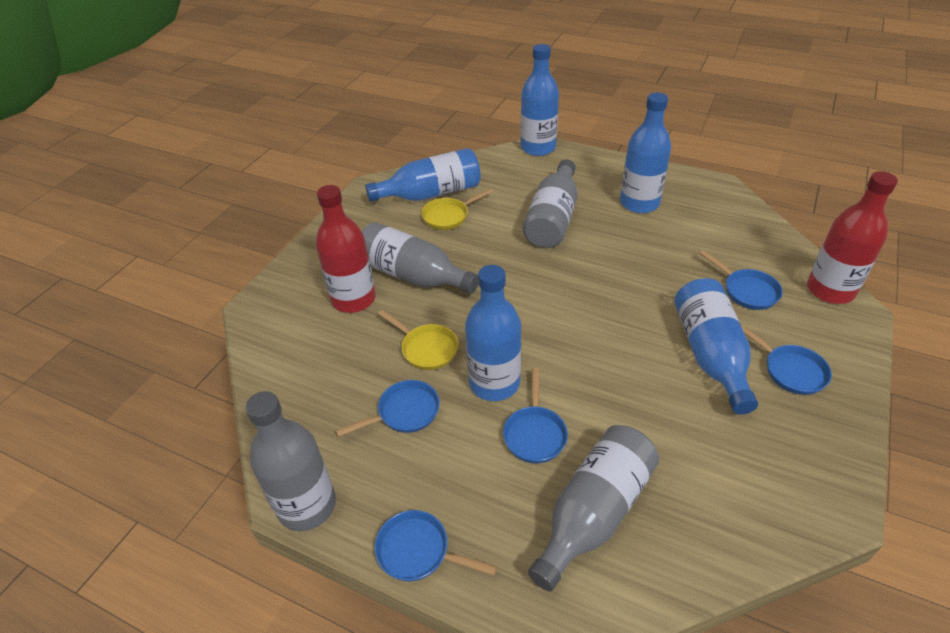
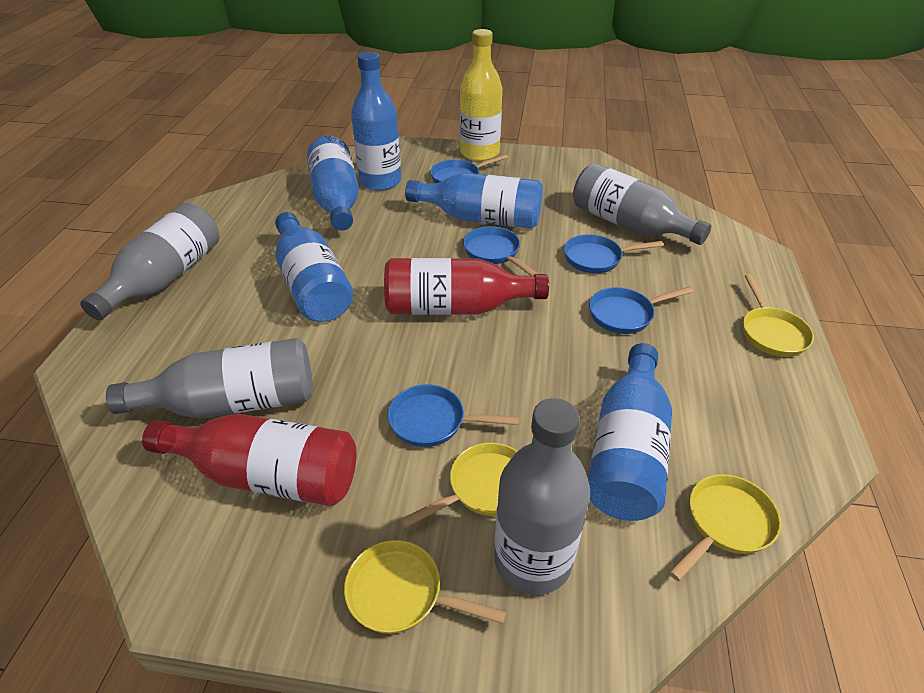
yellow bottle: 0 -> 1
yellow pan: 2 -> 4

